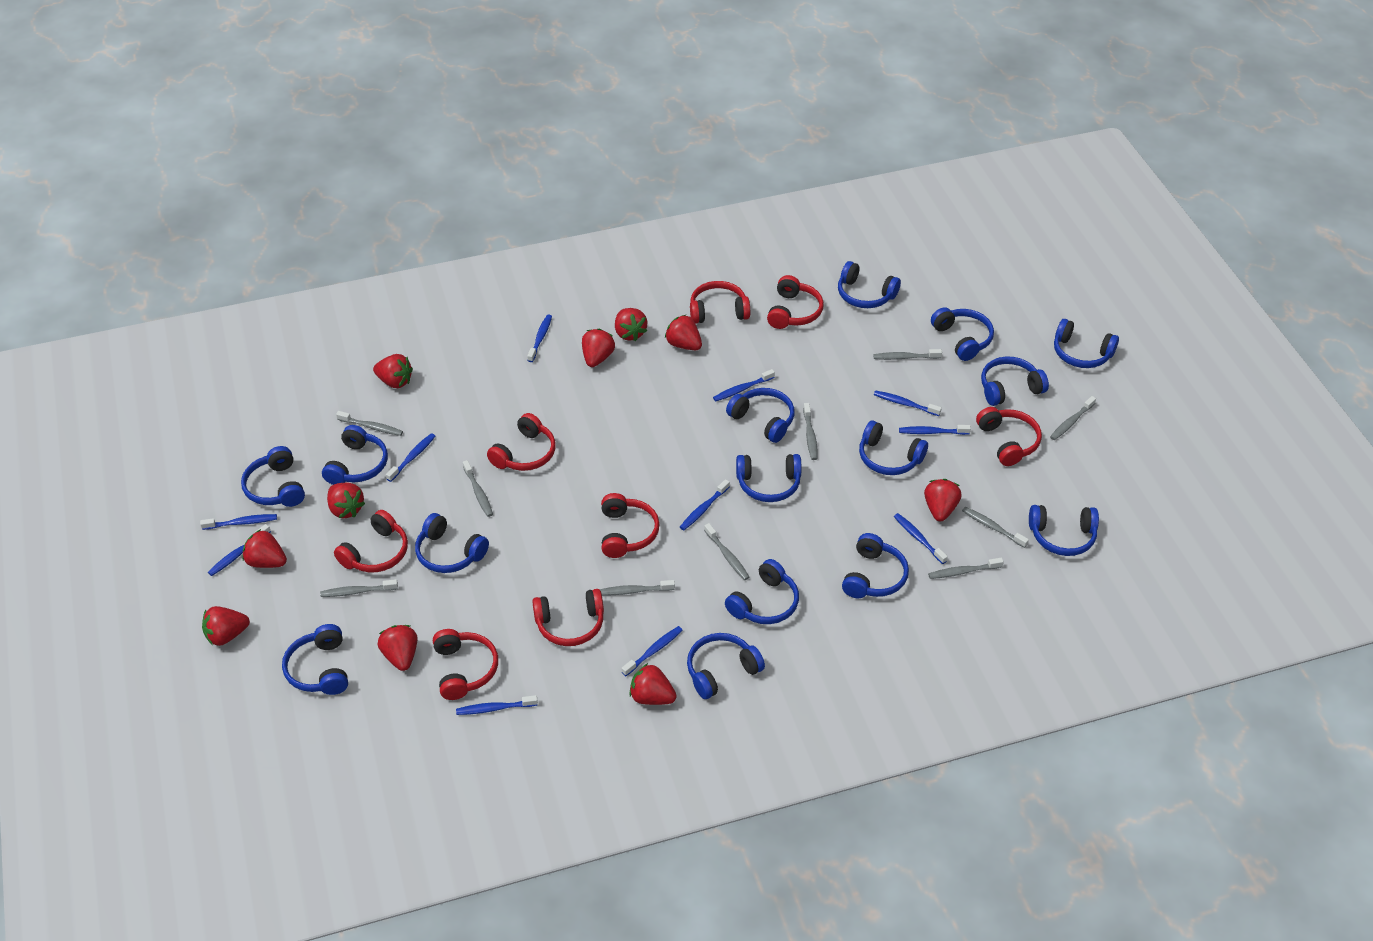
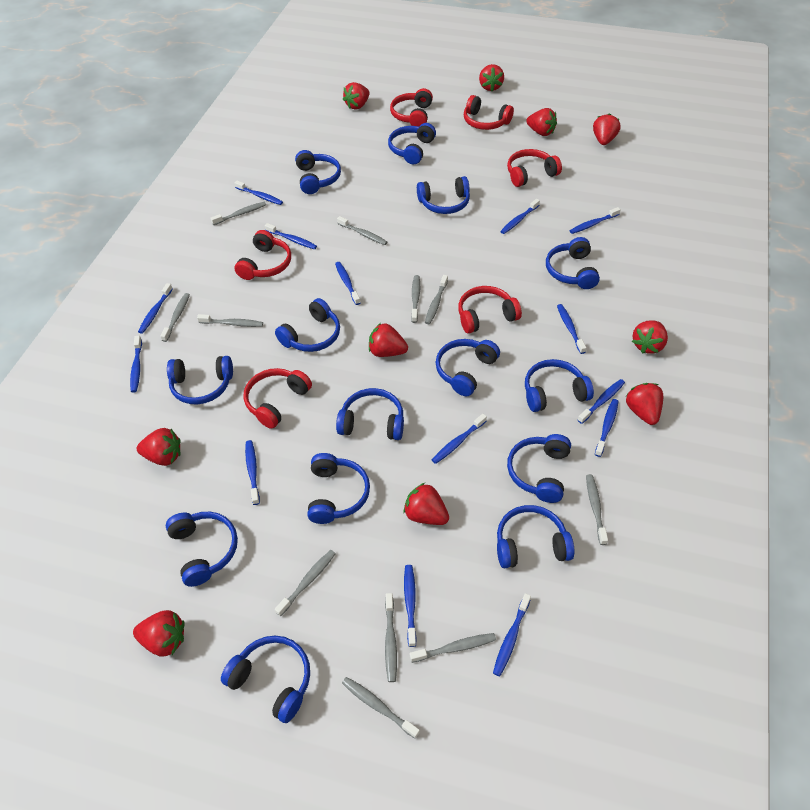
blue headphones: 15 -> 14
blue toothbrush: 11 -> 14
grey toothbrush: 10 -> 11
red headphones: 8 -> 6

